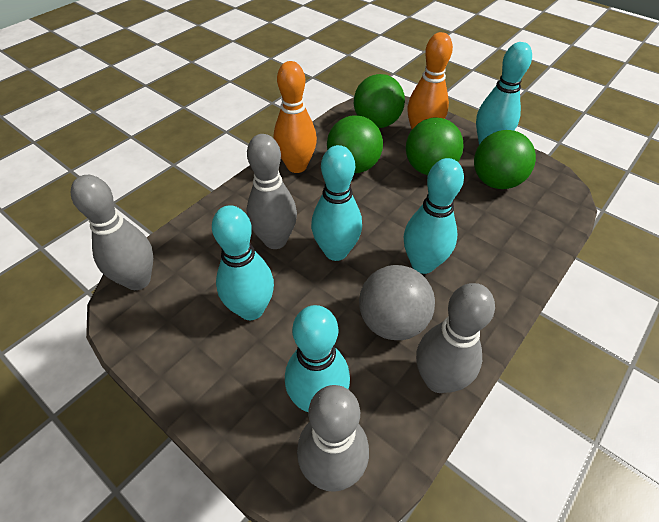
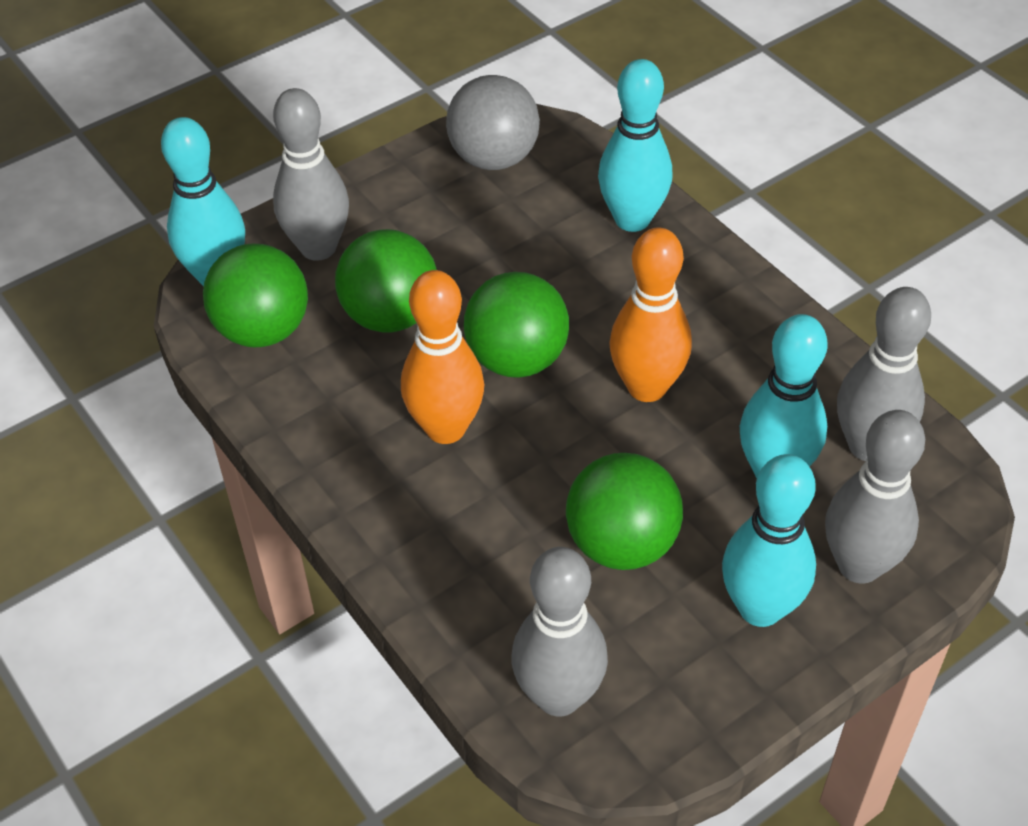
turquoise bowling pin: 5 -> 4

